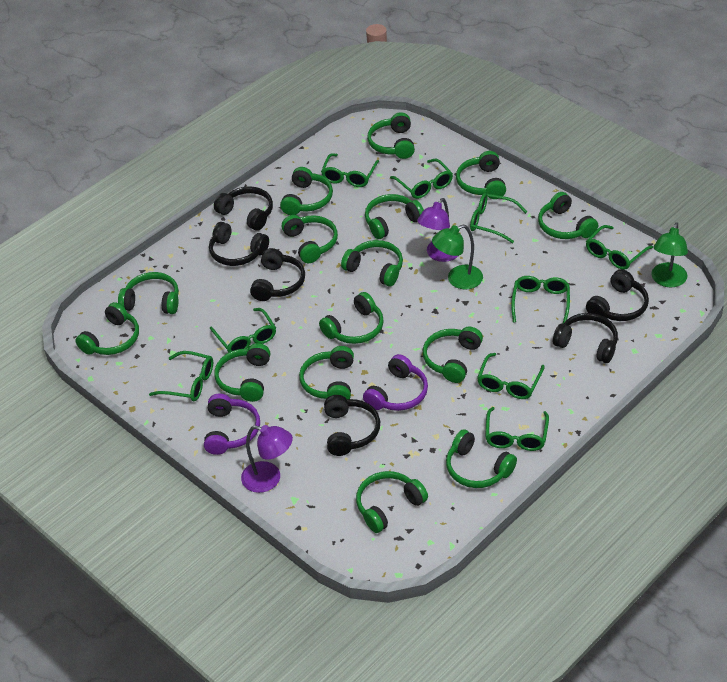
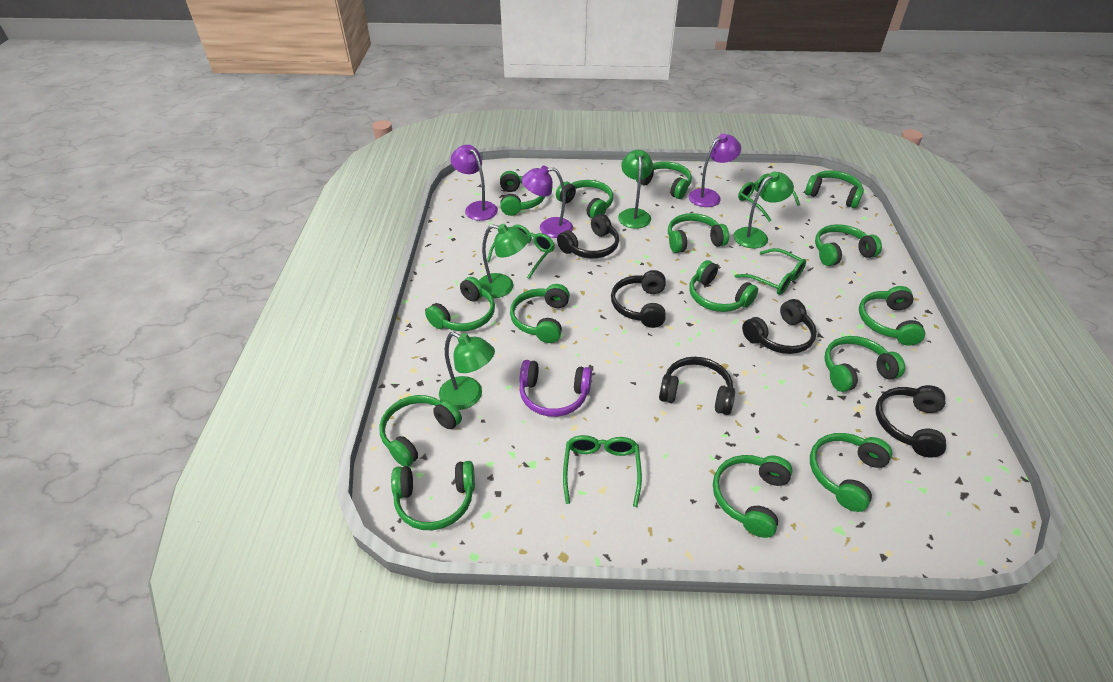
black headphones: 6 -> 5
green glasses: 9 -> 4
green lamp: 2 -> 4
purple headphones: 2 -> 1
purple lamp: 2 -> 3

